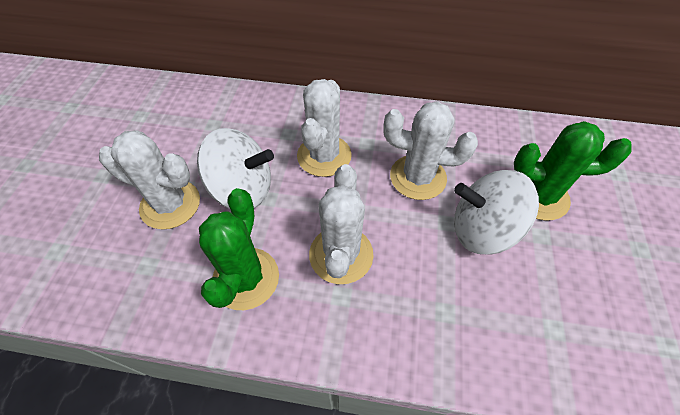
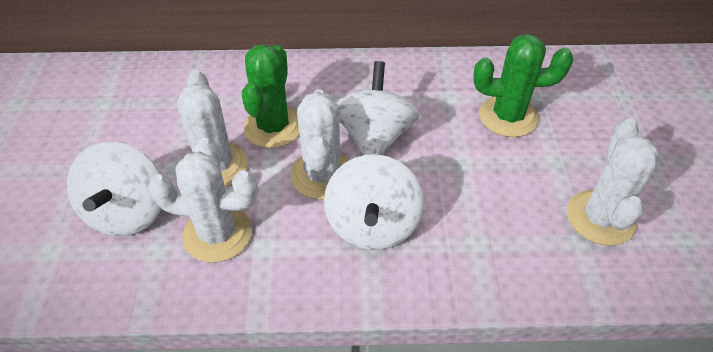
white spinning top: 2 -> 3

